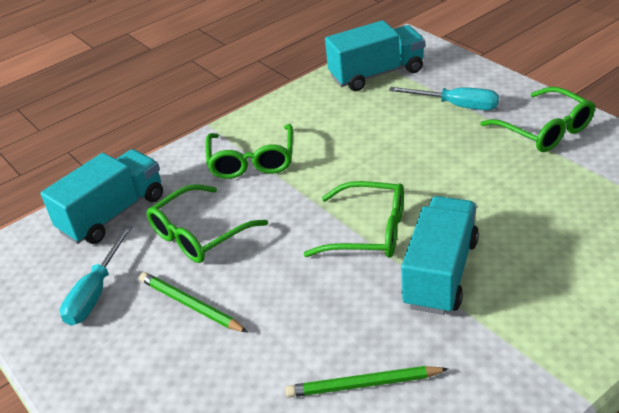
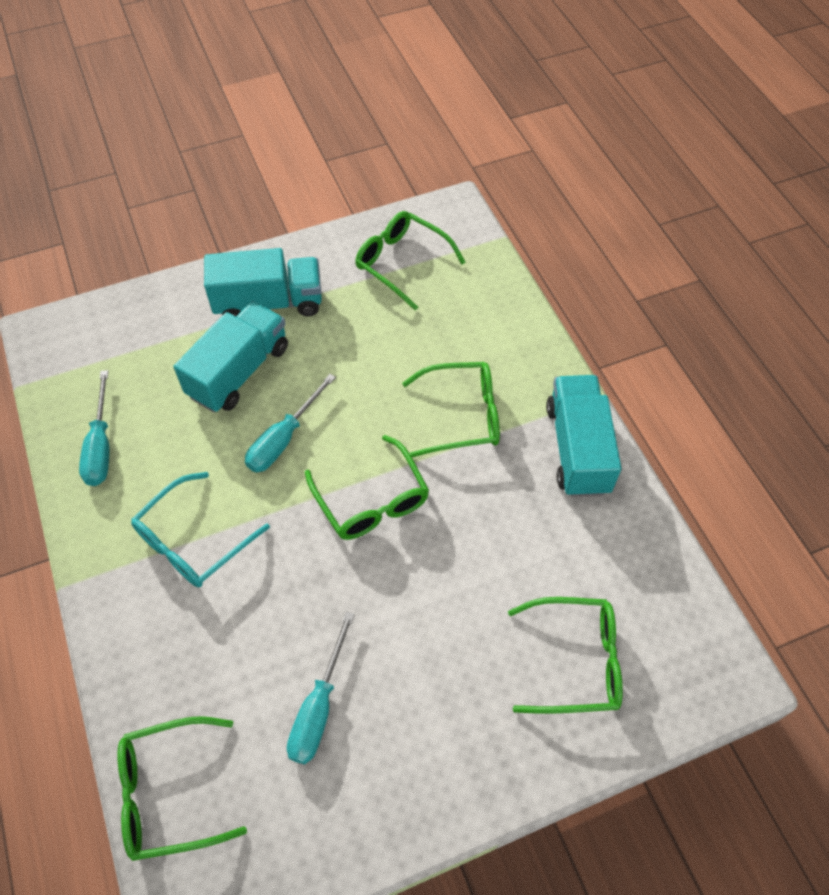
green glasses: 4 -> 5
green pencil: 2 -> 0
turquoise glasses: 0 -> 1
turquoise screwdriver: 2 -> 3

